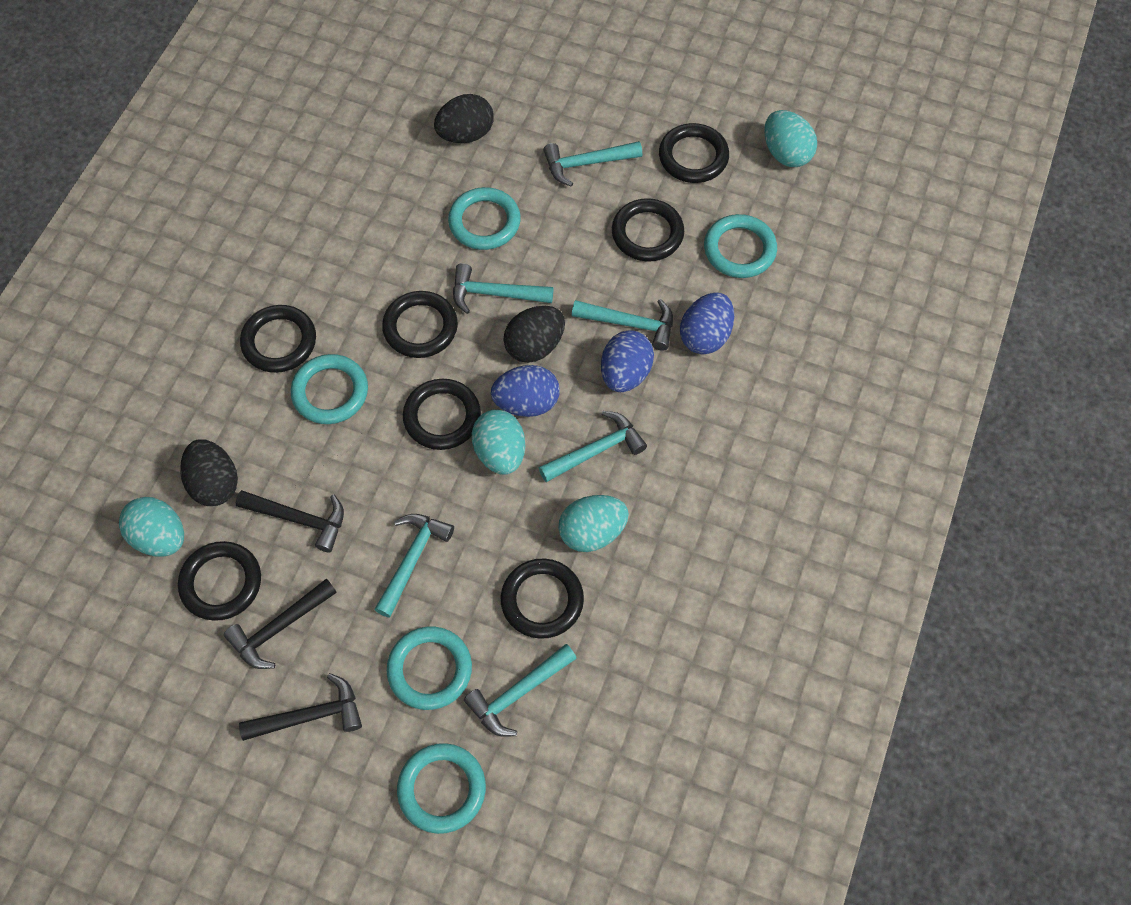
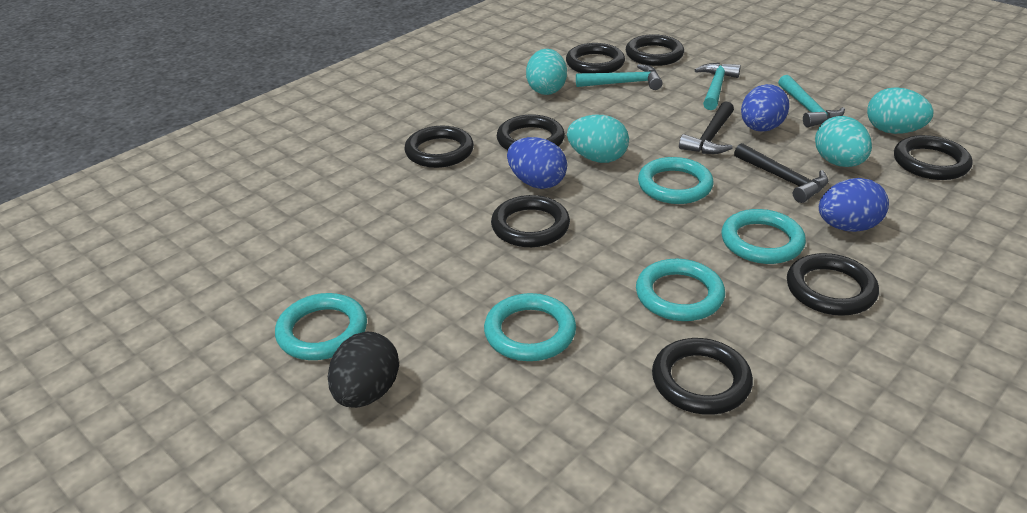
black egg: 3 -> 1
black hammer: 3 -> 2
black ring: 7 -> 8
turquoise hammer: 6 -> 3

